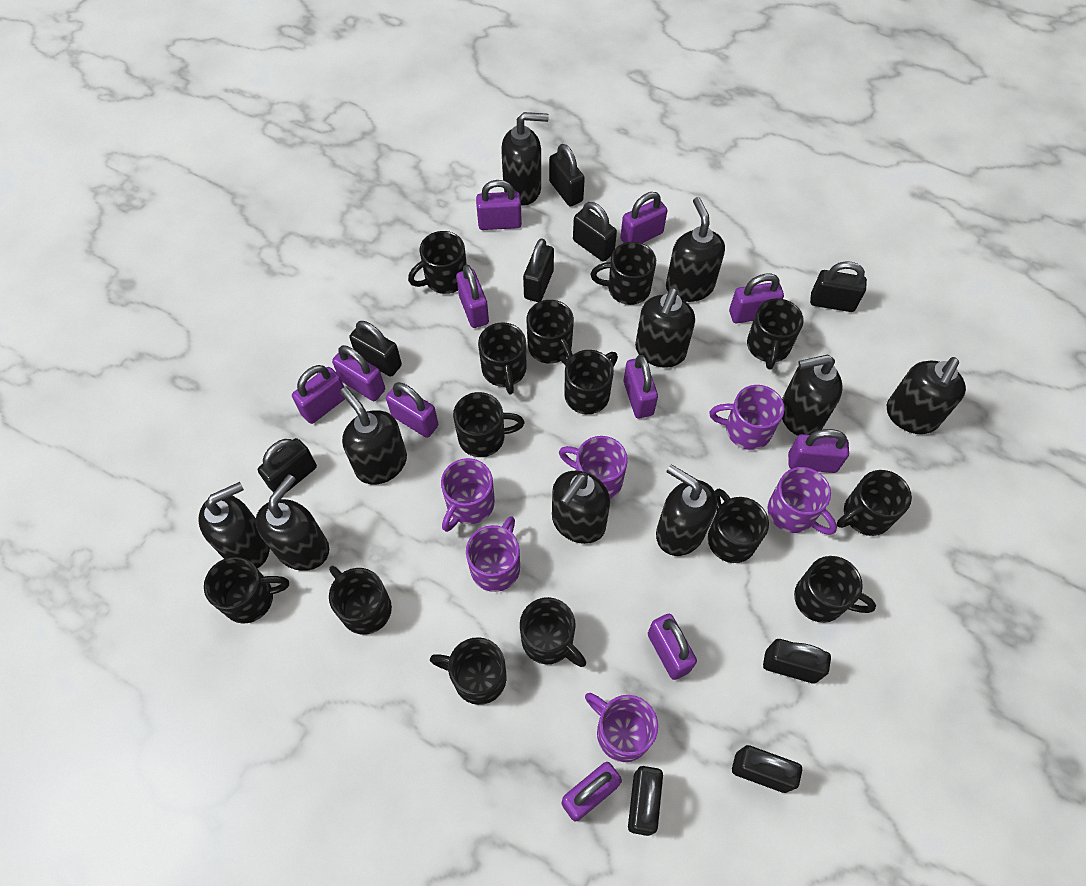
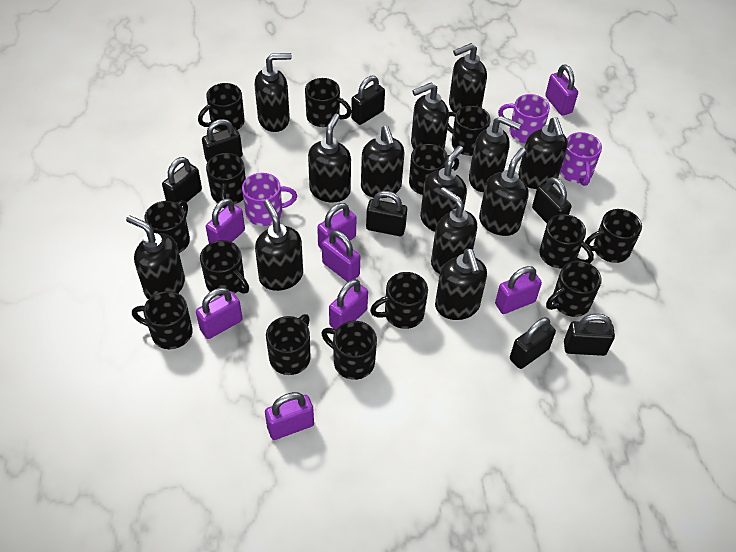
black padlock: 9 -> 7
black soap dispenser: 10 -> 13
purple mug: 6 -> 3
purple padlock: 11 -> 8

